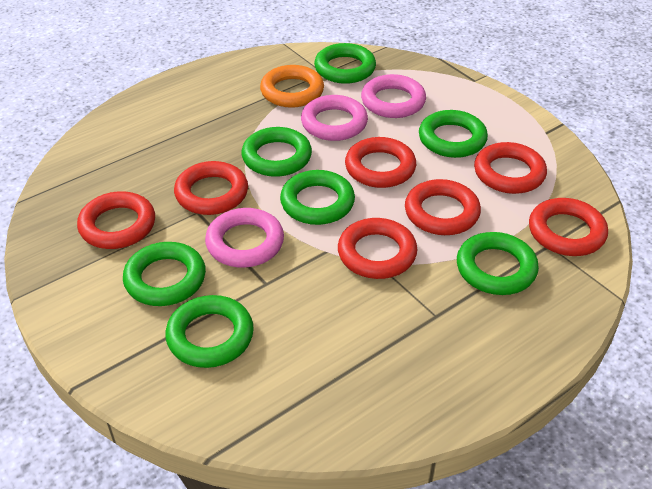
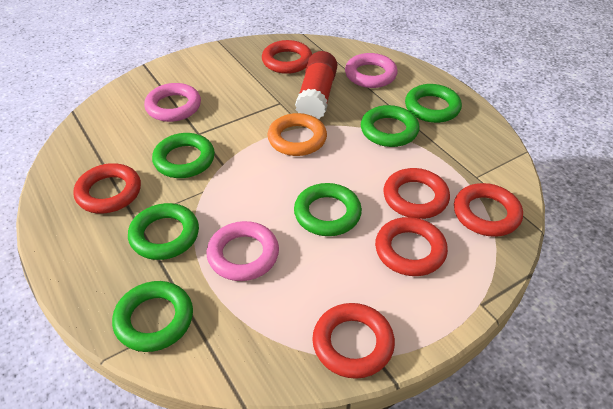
green ring: 7 -> 6
red glue stick: 0 -> 1
red ring: 7 -> 6

